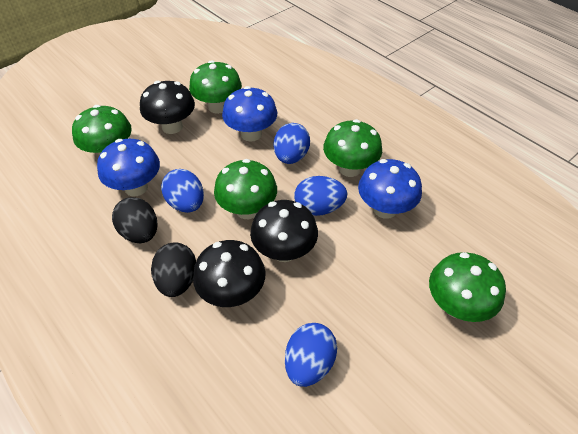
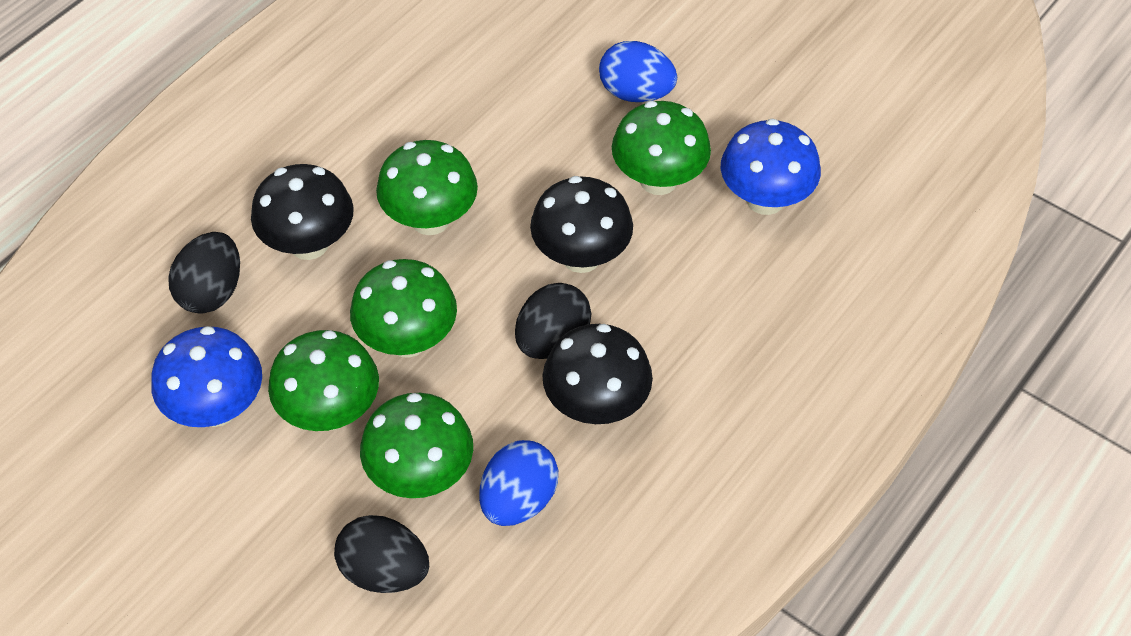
black egg: 2 -> 3
blue egg: 4 -> 2
blue mushroom: 3 -> 2

